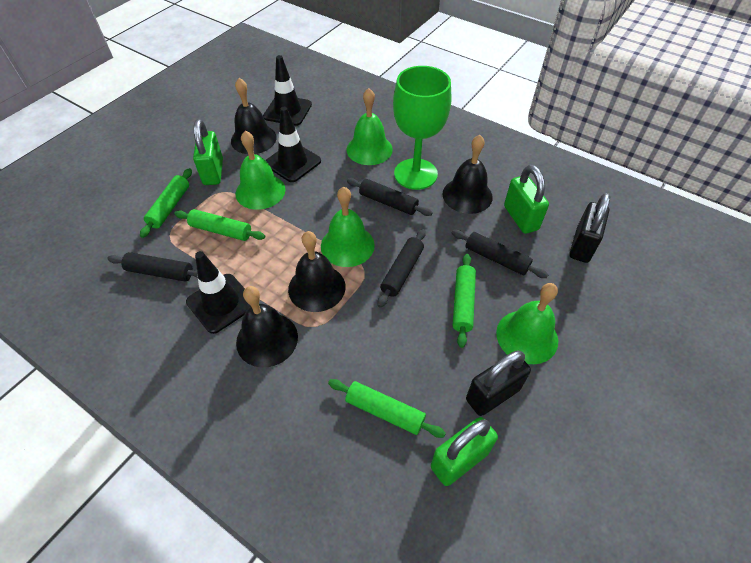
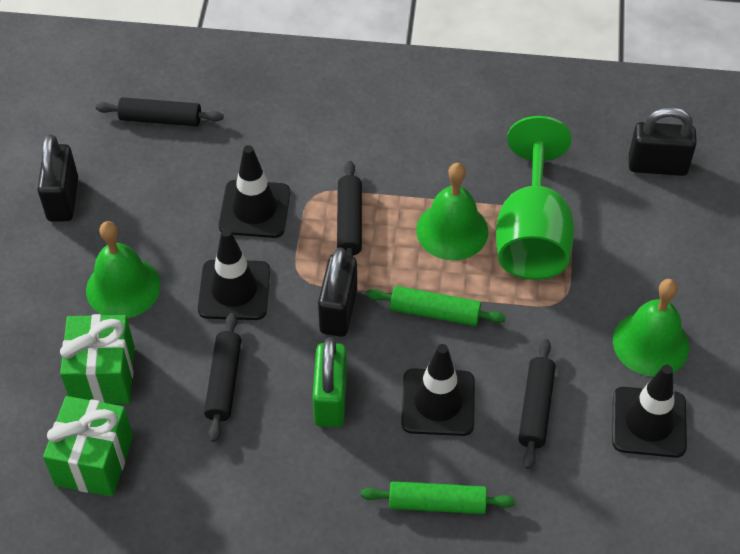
black bell: 4 -> 0
black padlock: 2 -> 3
black traffic cone: 3 -> 4
green bell: 4 -> 3
green gift: 0 -> 2
green padlock: 3 -> 1
green rolling pin: 4 -> 2

